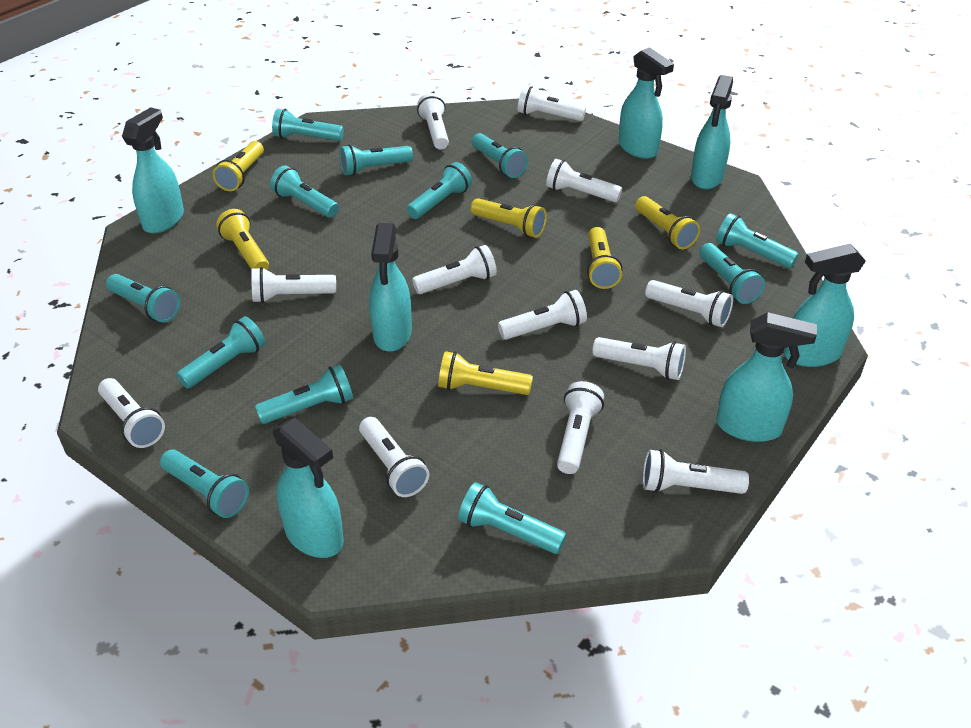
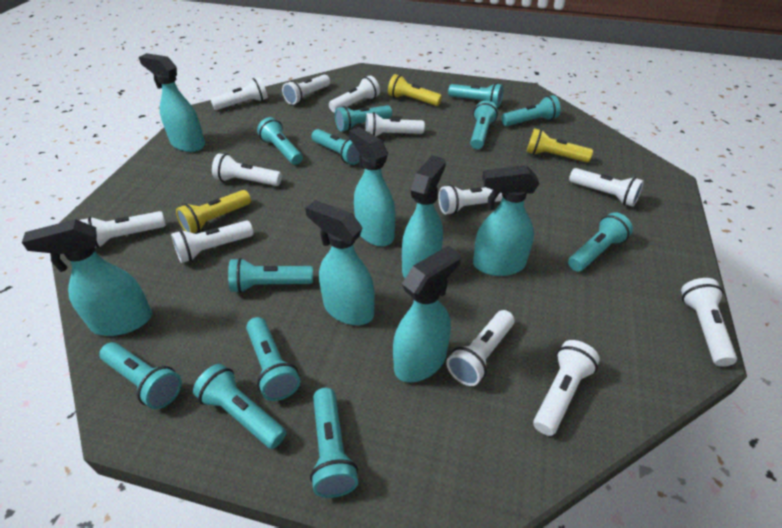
yellow flashlight: 6 -> 3

